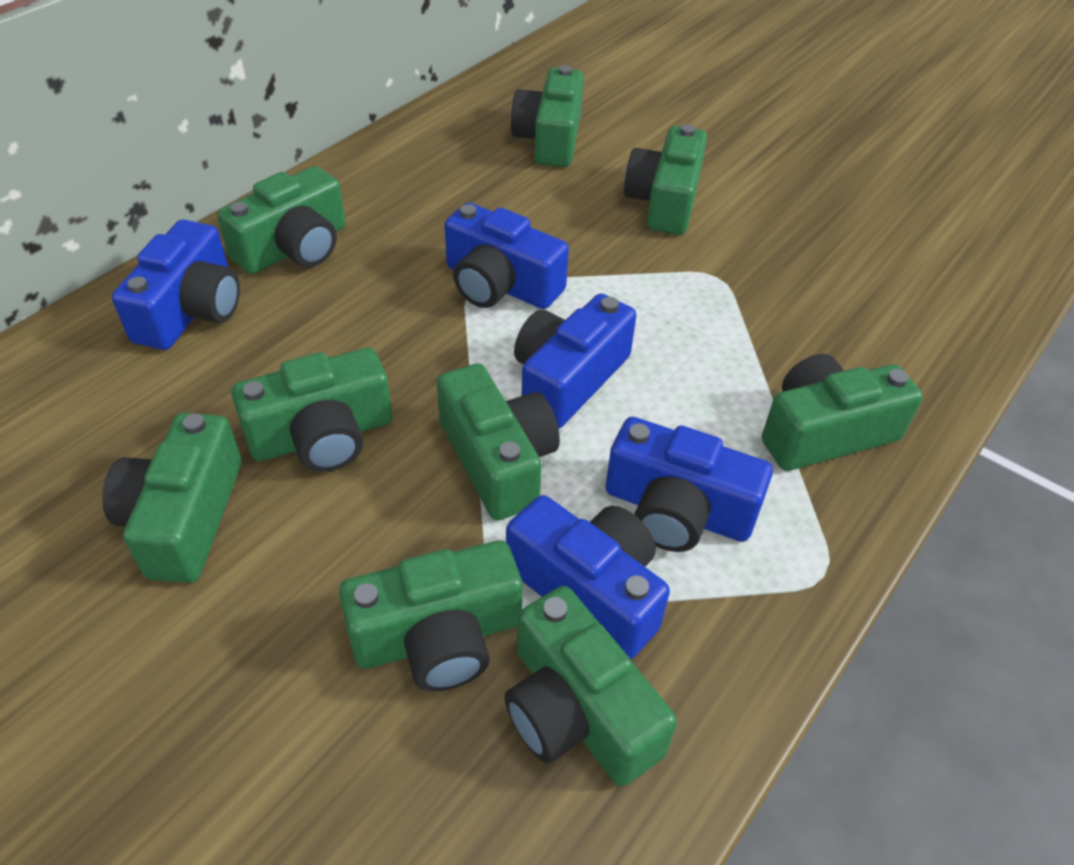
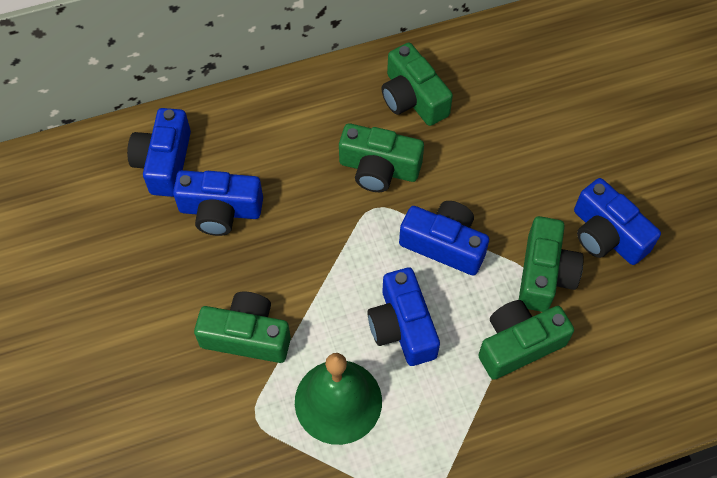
green bell: 0 -> 1
green camera: 9 -> 5

